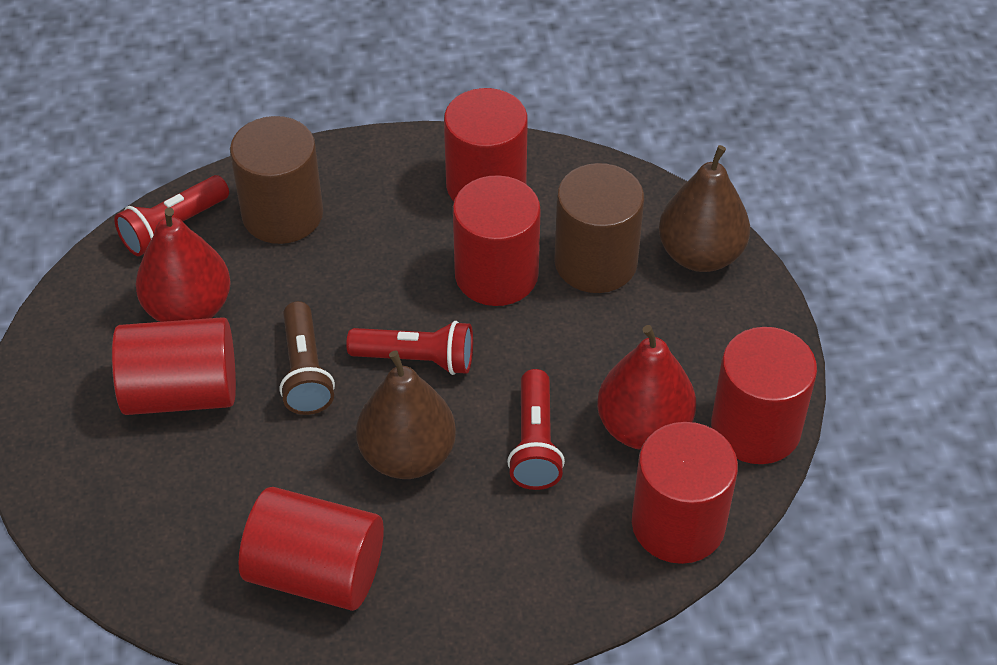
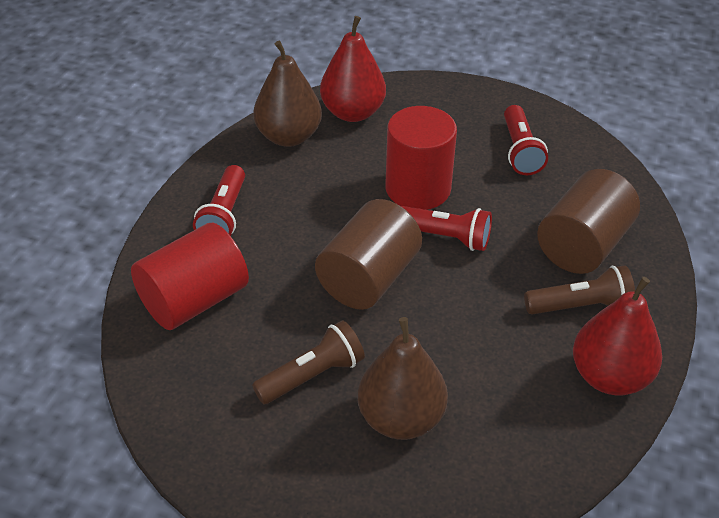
brown flashlight: 1 -> 2
red cylinder: 6 -> 2

